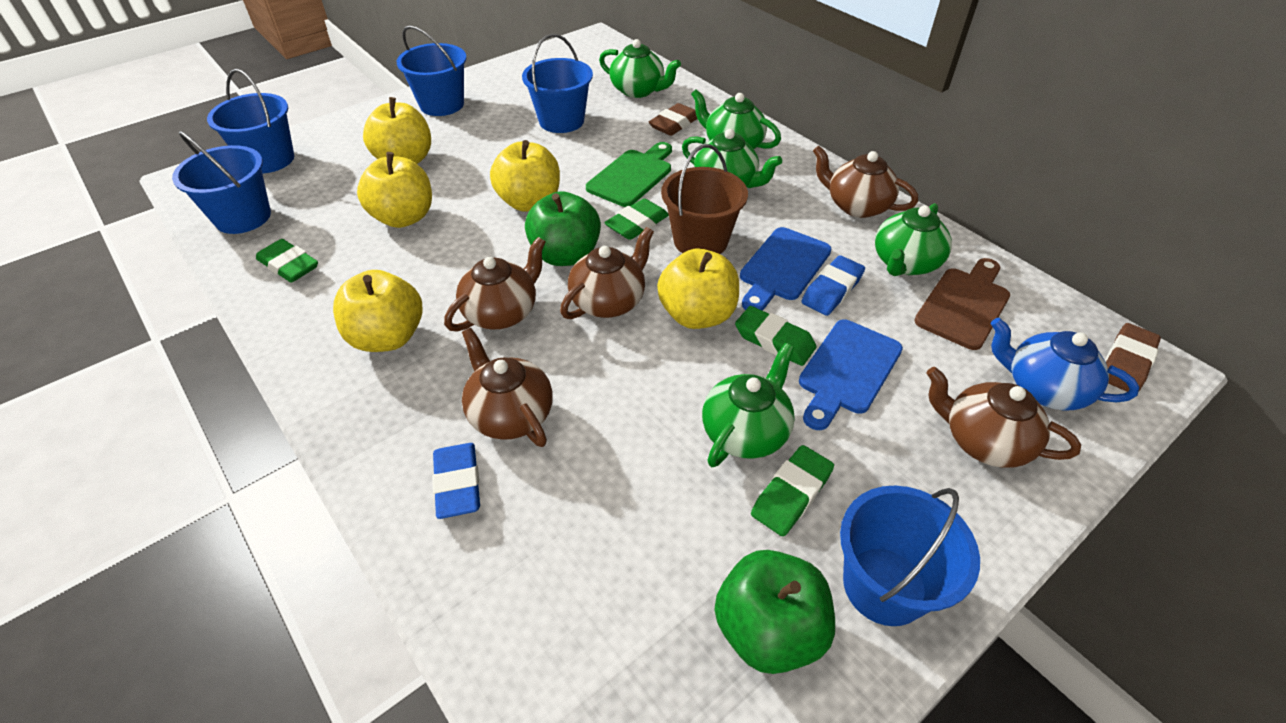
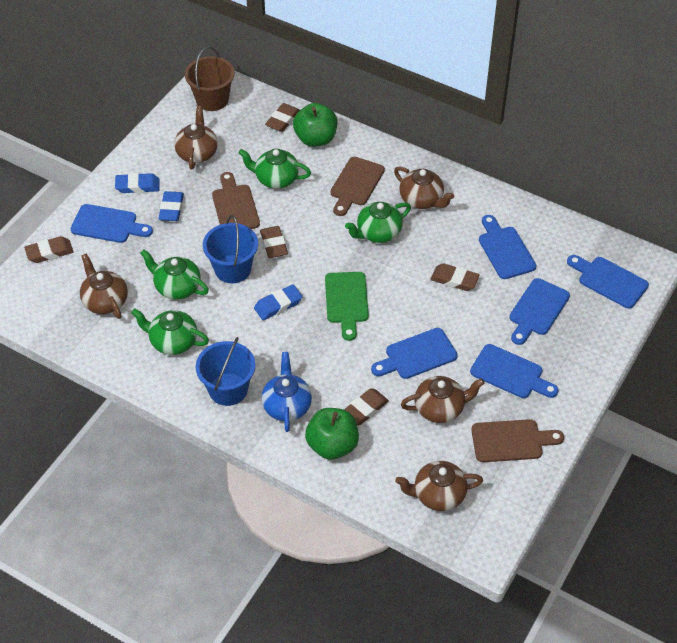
blue bucket: 5 -> 2
blue cutting board: 2 -> 6
blue eraser: 2 -> 3
brown cutting board: 1 -> 3
brown eraser: 2 -> 5
green eraser: 4 -> 0
green teapot: 5 -> 4
yellow apple: 5 -> 0

